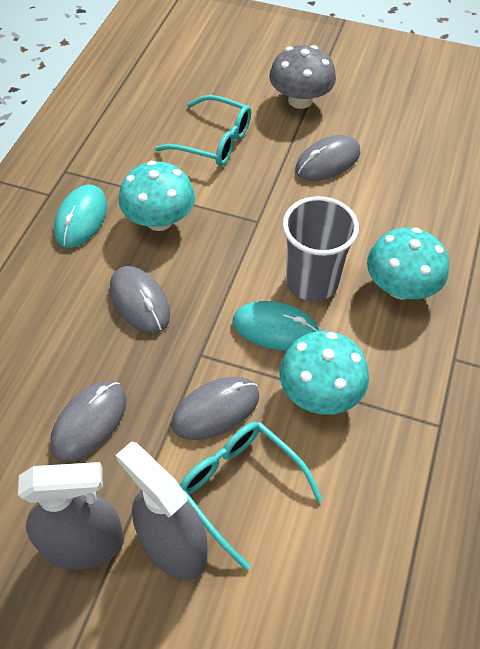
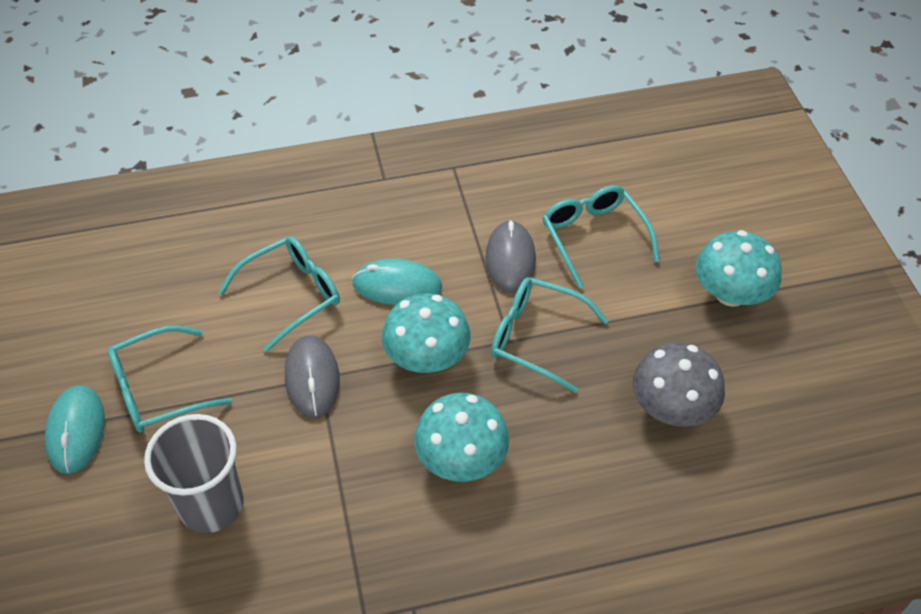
grey mouse: 4 -> 2
grey spray bottle: 2 -> 0
turquoise glasses: 2 -> 4

